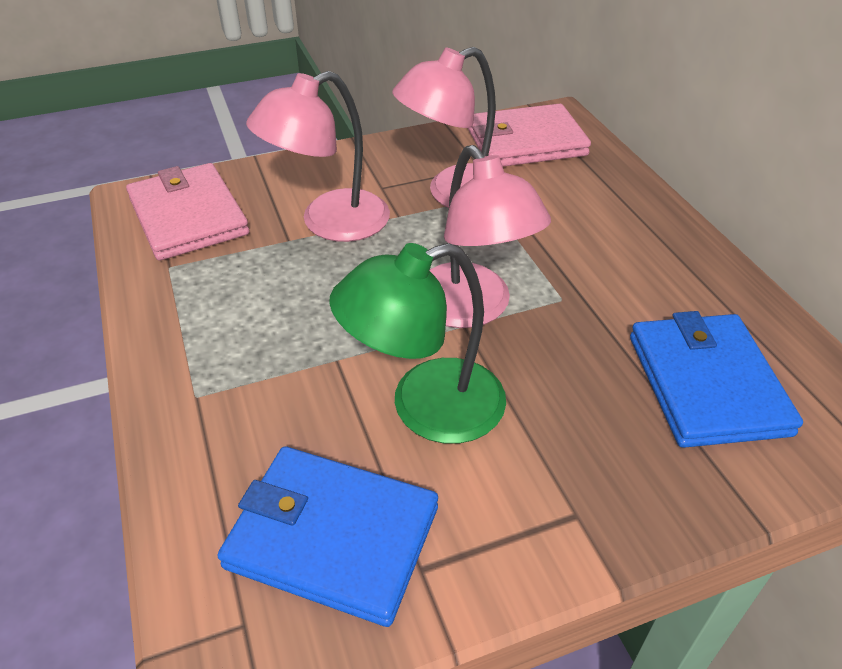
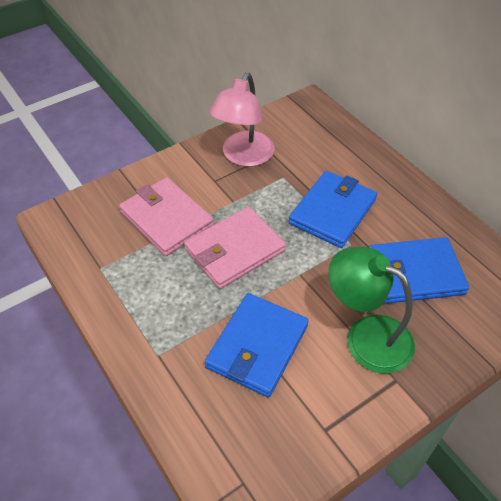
blue wallet: 2 -> 3
pink lamp: 3 -> 1

